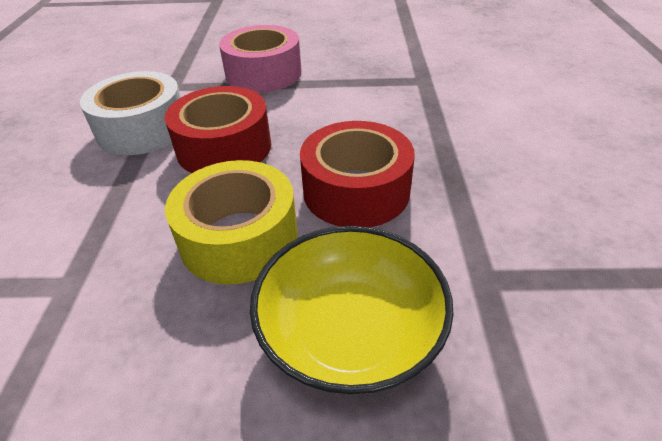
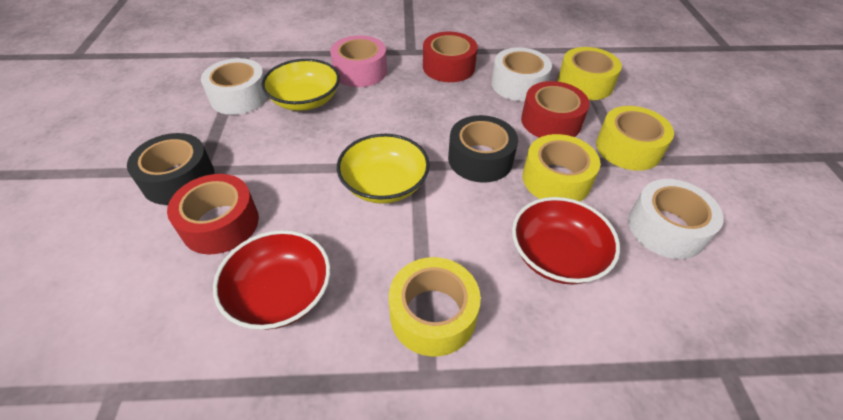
black tape: 0 -> 2
red bowl: 0 -> 2
red tape: 2 -> 3
white tape: 1 -> 3
yellow bowl: 1 -> 2
yellow tape: 1 -> 4

